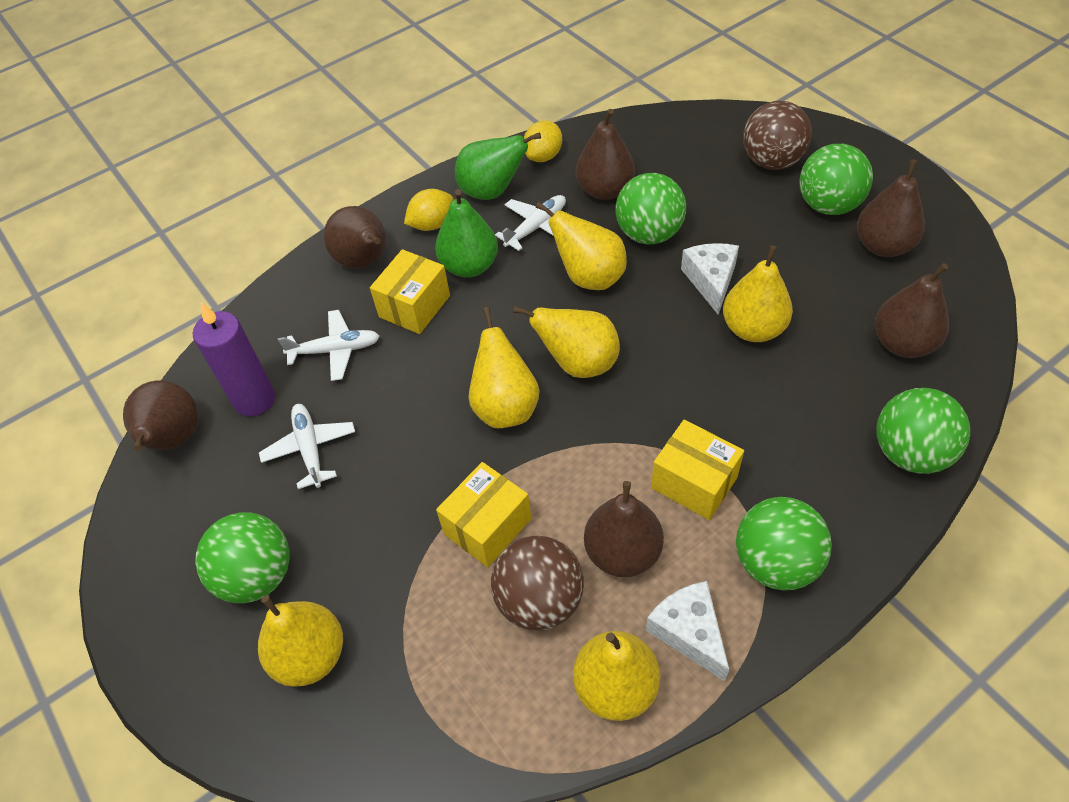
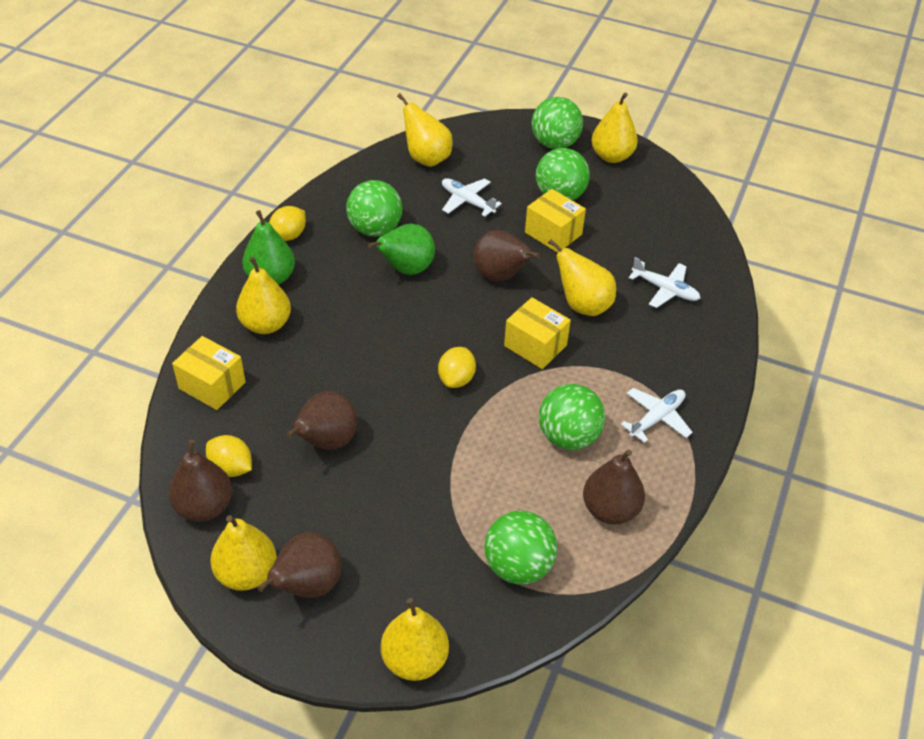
brown ball: 2 -> 0
brown pear: 6 -> 5
purple candle: 1 -> 0
white cheese: 2 -> 0
yellow lemon: 2 -> 3

